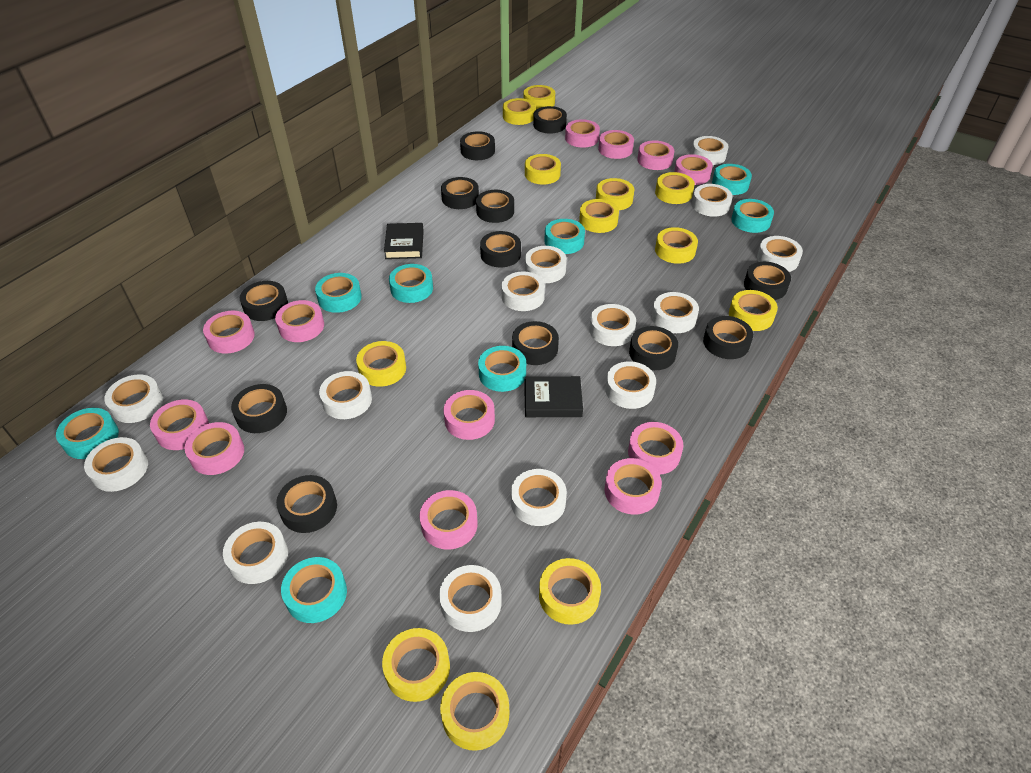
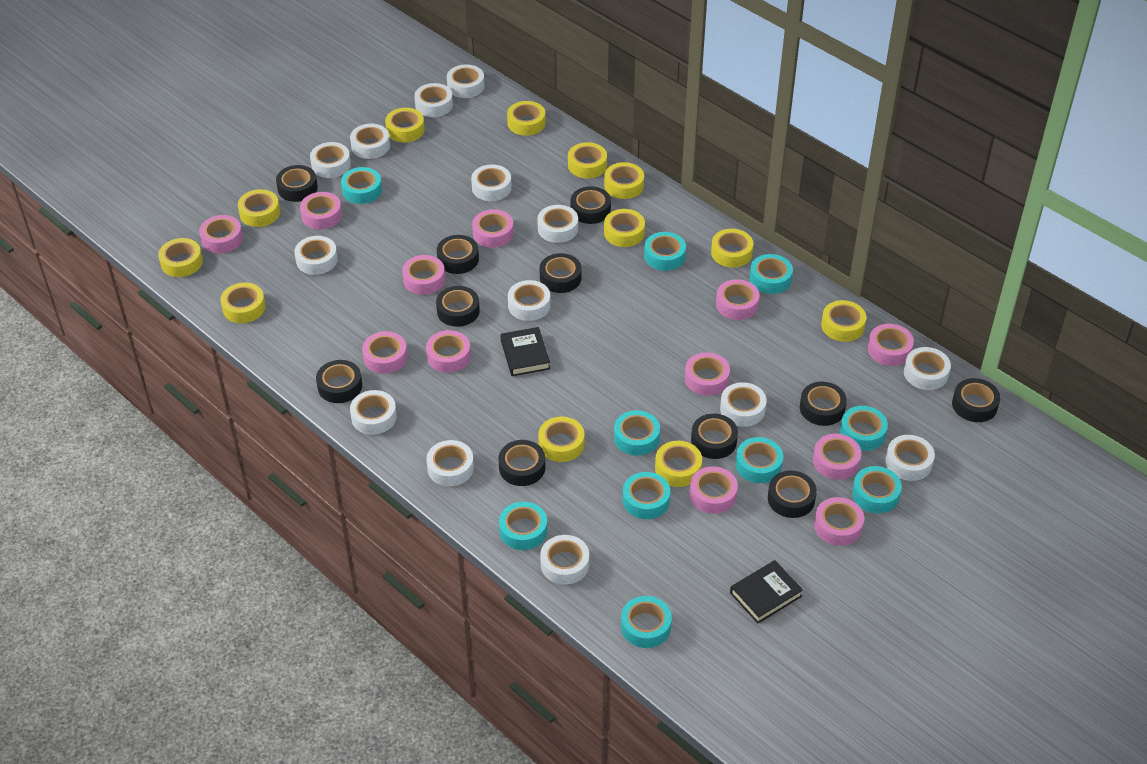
black tape: 12 -> 11
turquoise tape: 8 -> 10

